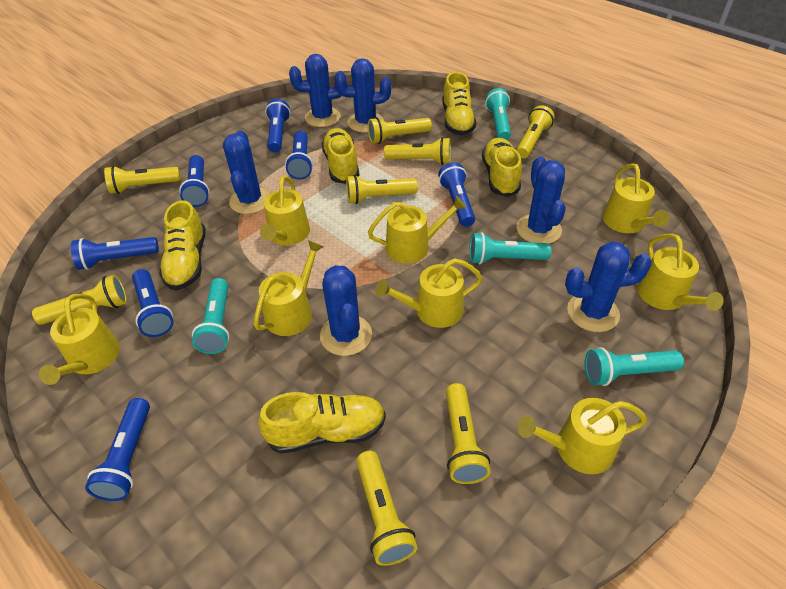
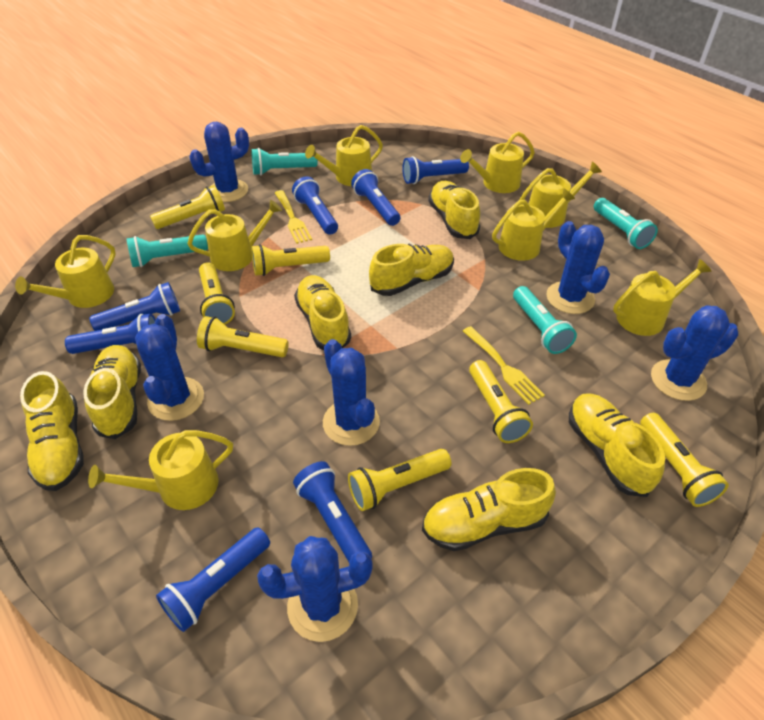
yellow flashlight: 8 -> 7
yellow fork: 0 -> 2
yellow shoe: 5 -> 7

